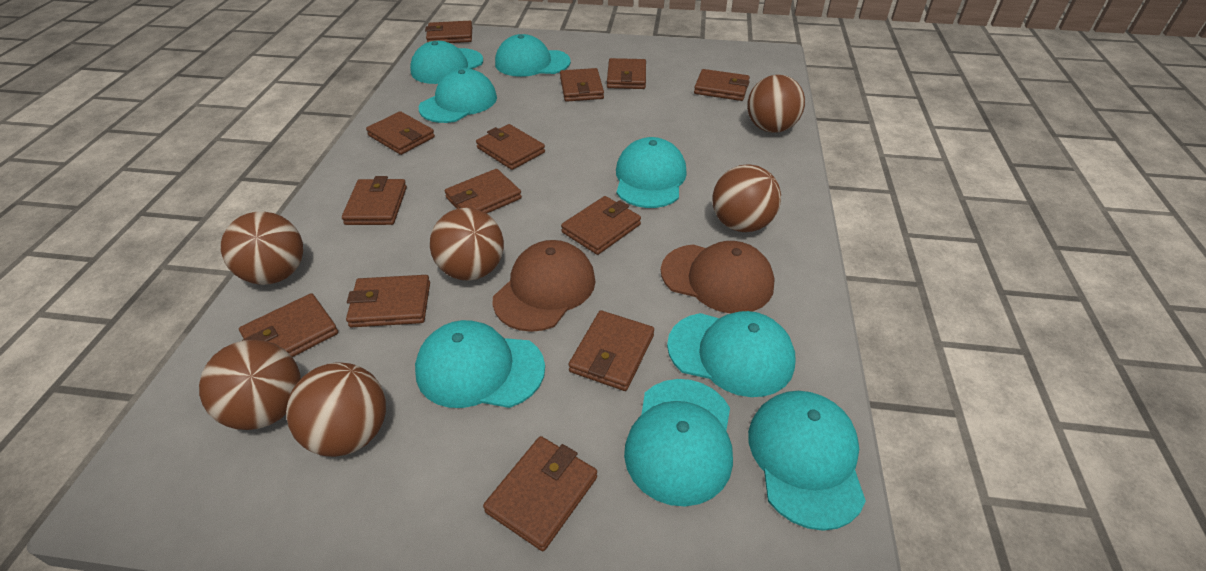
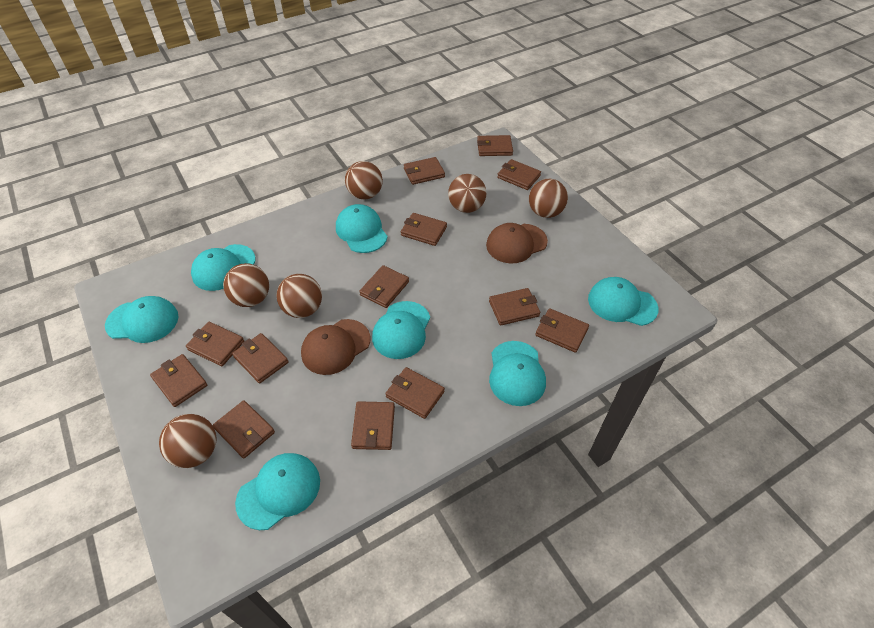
turquoise cap: 8 -> 7

